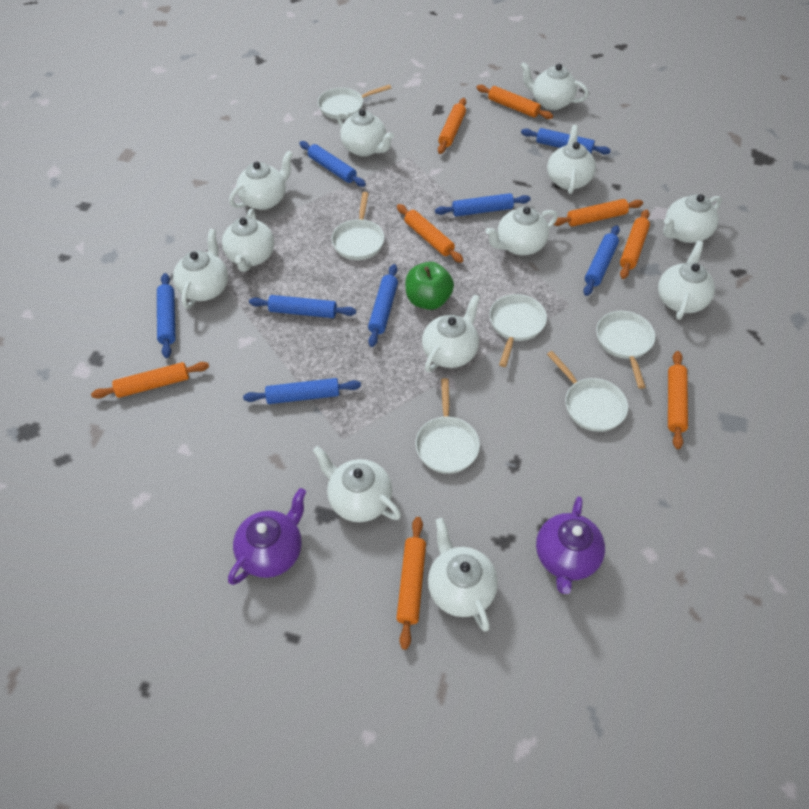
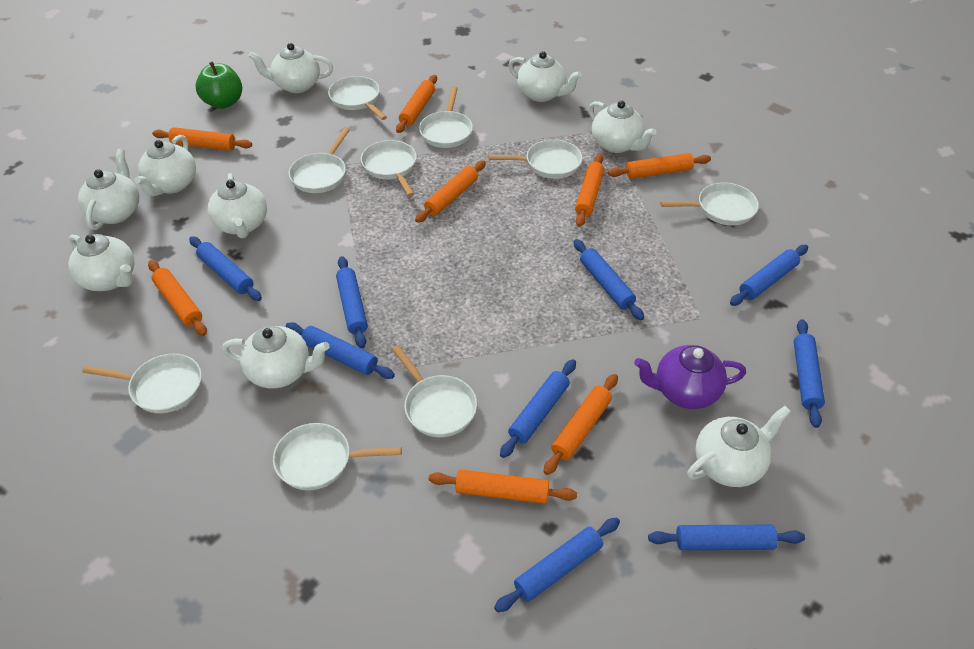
blue rolling pin: 8 -> 9
purple teapot: 2 -> 1
white pan: 6 -> 9
white teapot: 12 -> 9

